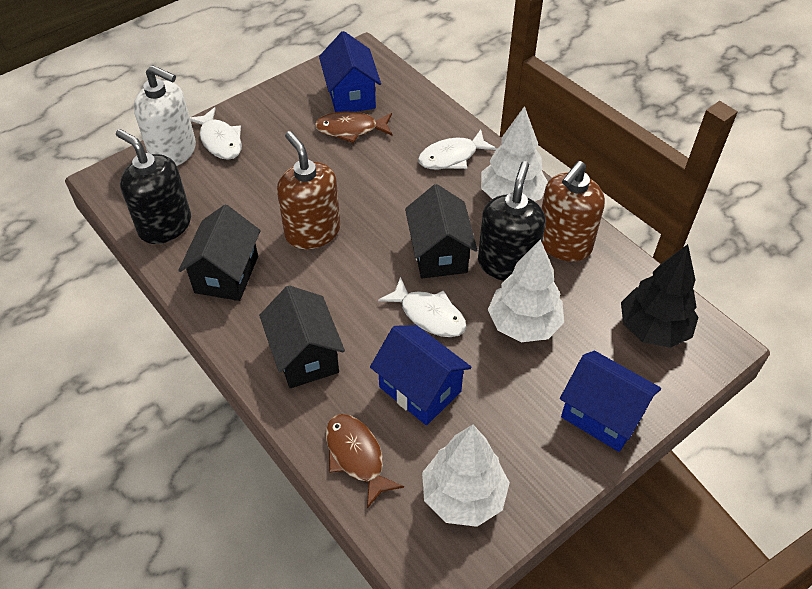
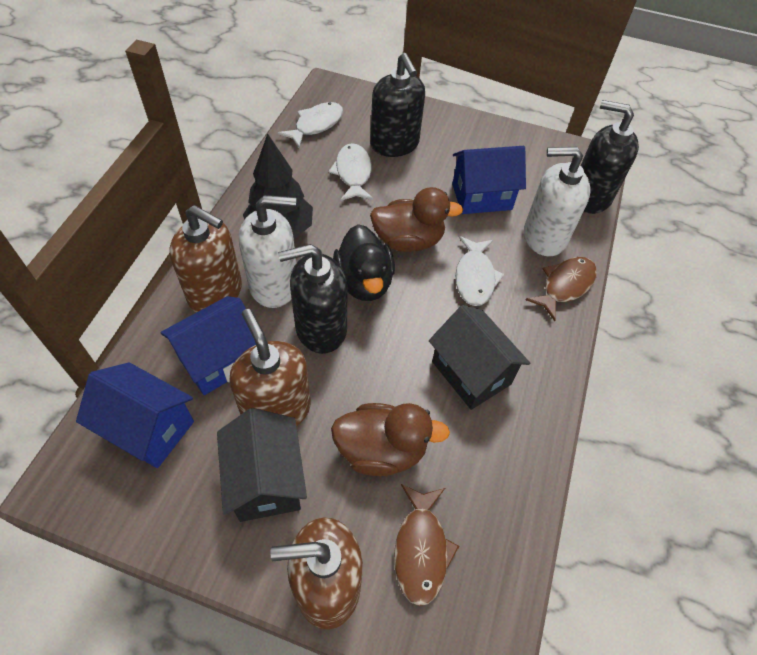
black duck: 0 -> 1
black house: 3 -> 2
black soap dispenser: 2 -> 3
brown duck: 0 -> 2
brown soap dispenser: 2 -> 3
white soap dispenser: 1 -> 2
white tree: 3 -> 0

